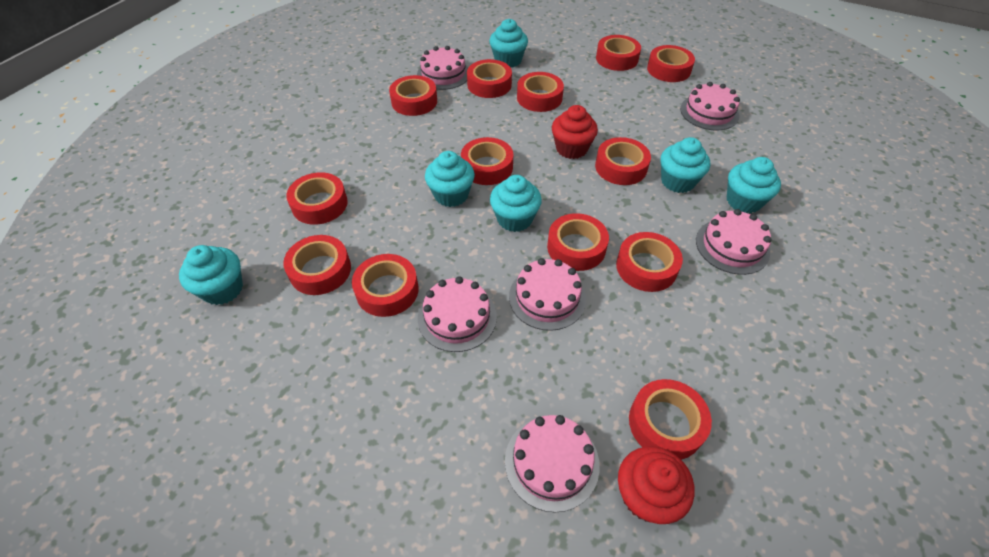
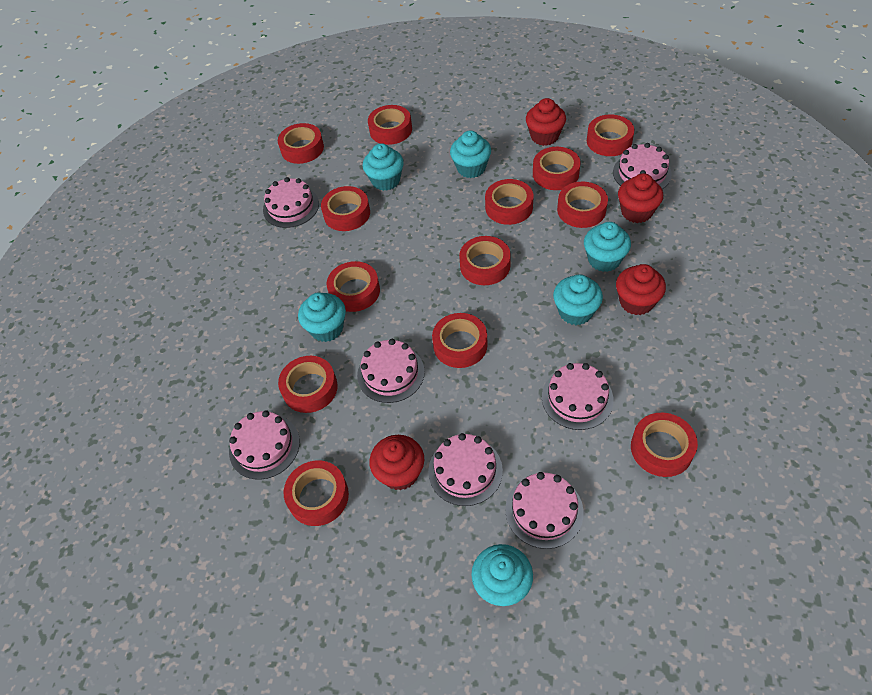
pink cake: 6 -> 7
red cupcake: 2 -> 4

